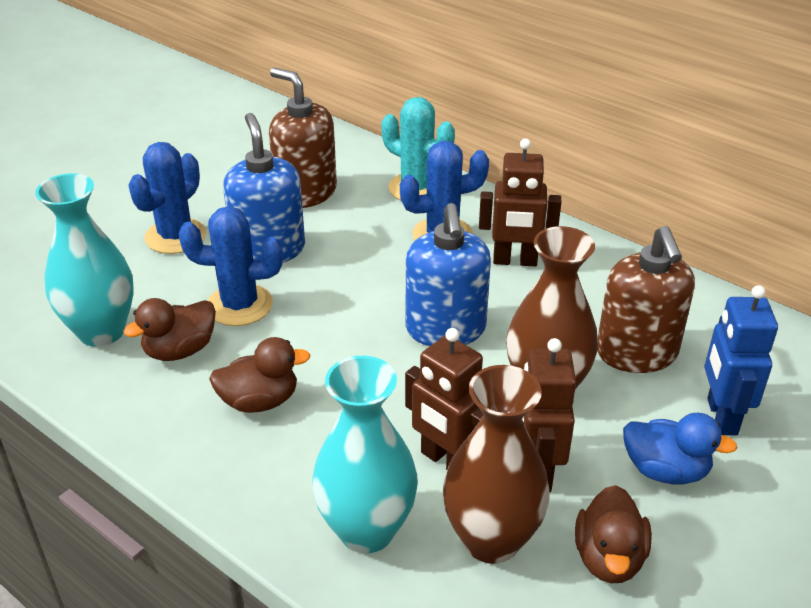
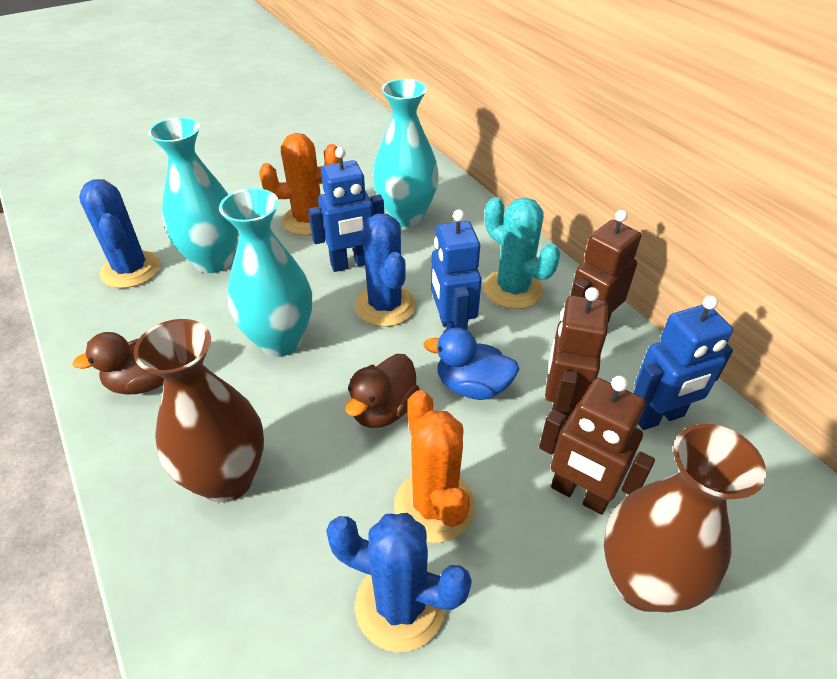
blue robot: 1 -> 3
blue soap dispenser: 2 -> 0
brown duck: 3 -> 2
brown soap dispenser: 2 -> 0
orange cactus: 0 -> 2
turquoise vase: 2 -> 3

